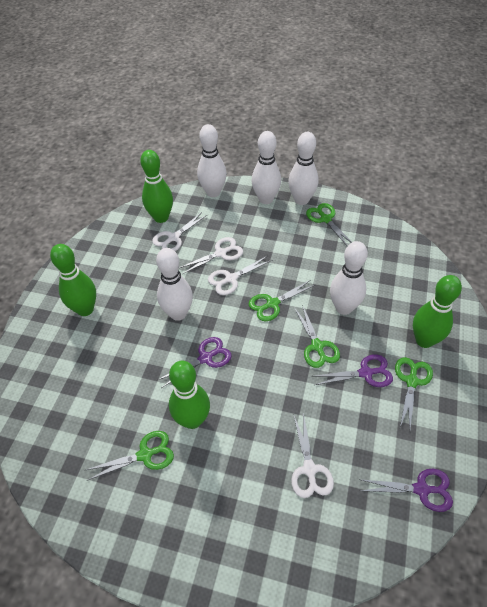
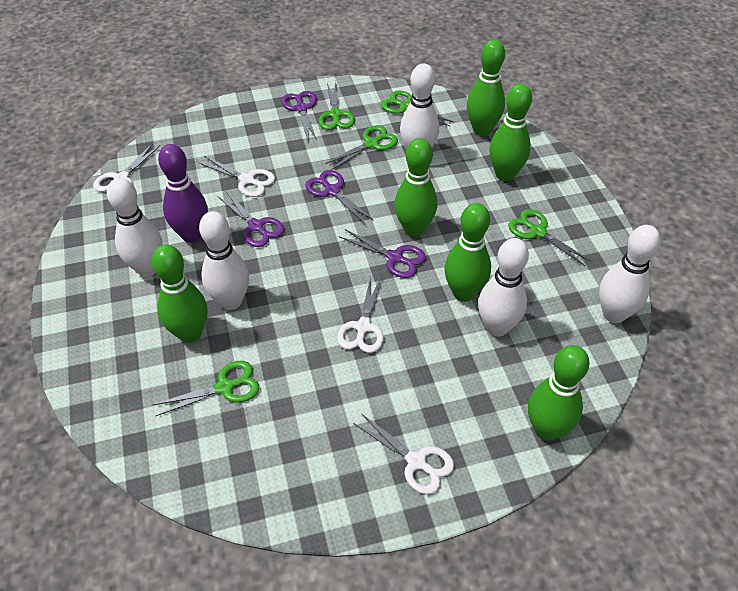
green bowling pin: 4 -> 6
purple bowling pin: 0 -> 1
purple scissors: 3 -> 4

